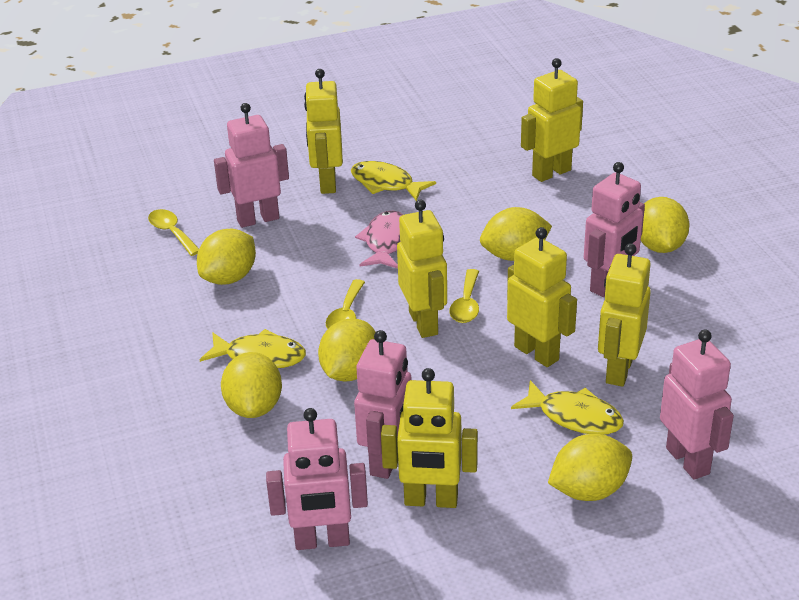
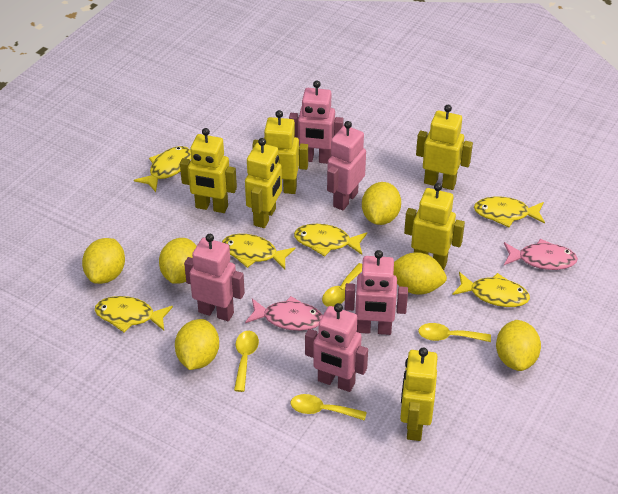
pink fish: 1 -> 2
yellow fish: 3 -> 6
yellow spoon: 3 -> 4

